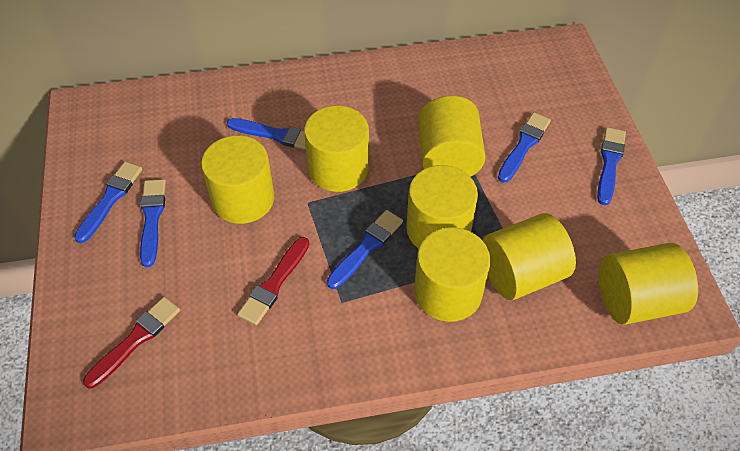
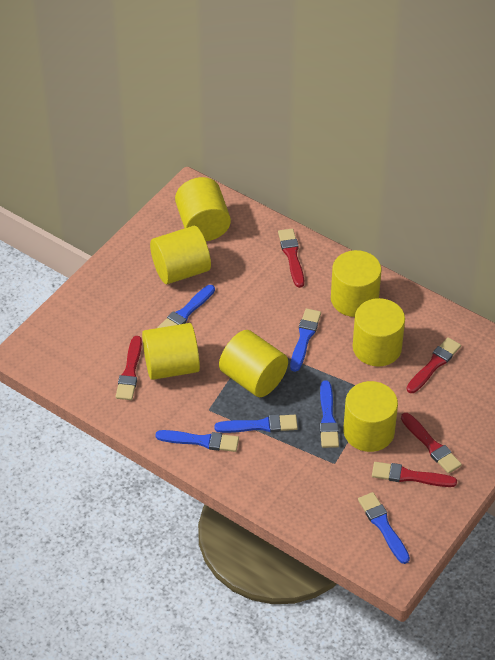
red brush: 2 -> 5

